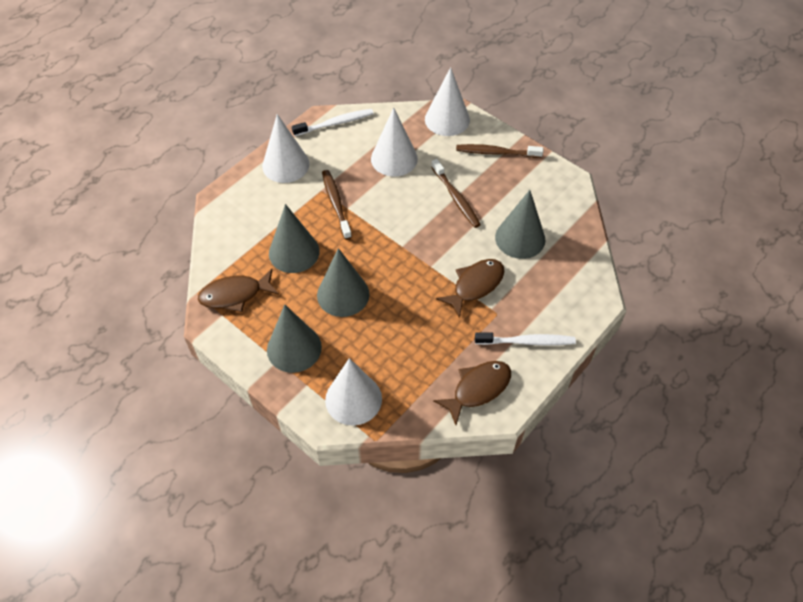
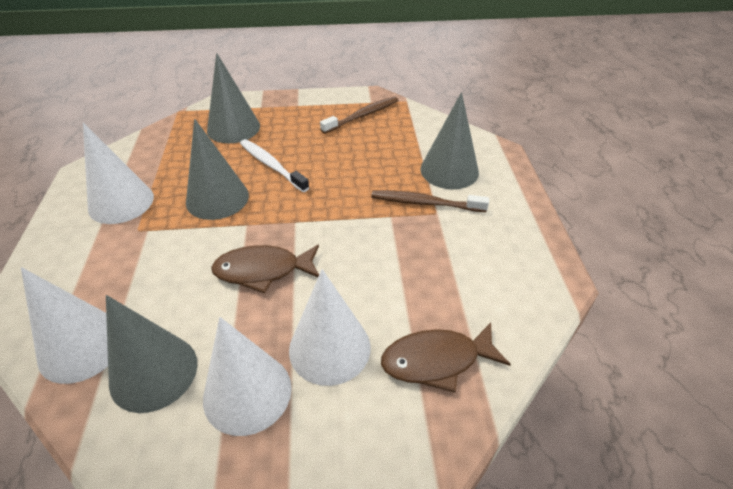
brown fish: 3 -> 2
brown toothbrush: 3 -> 2
white toothbrush: 2 -> 1

